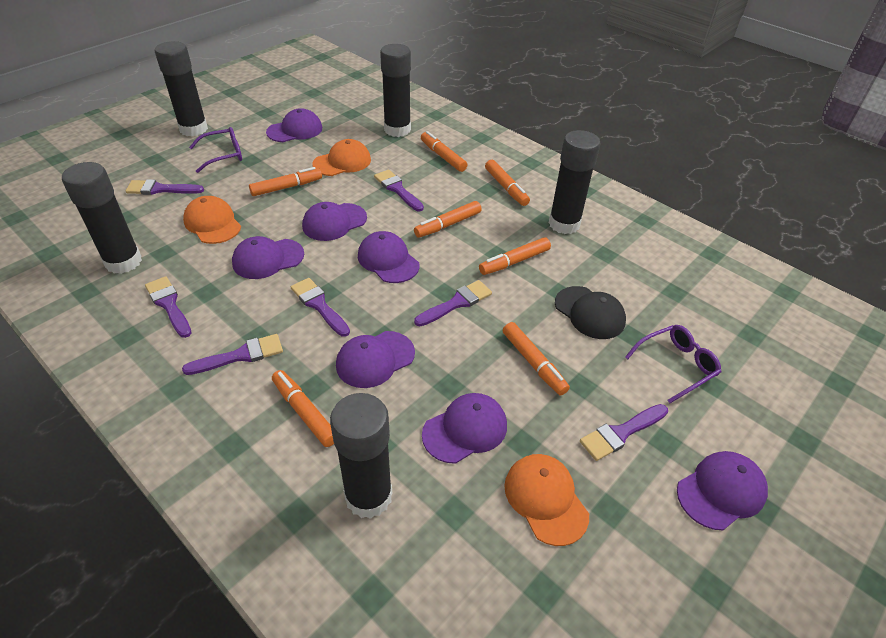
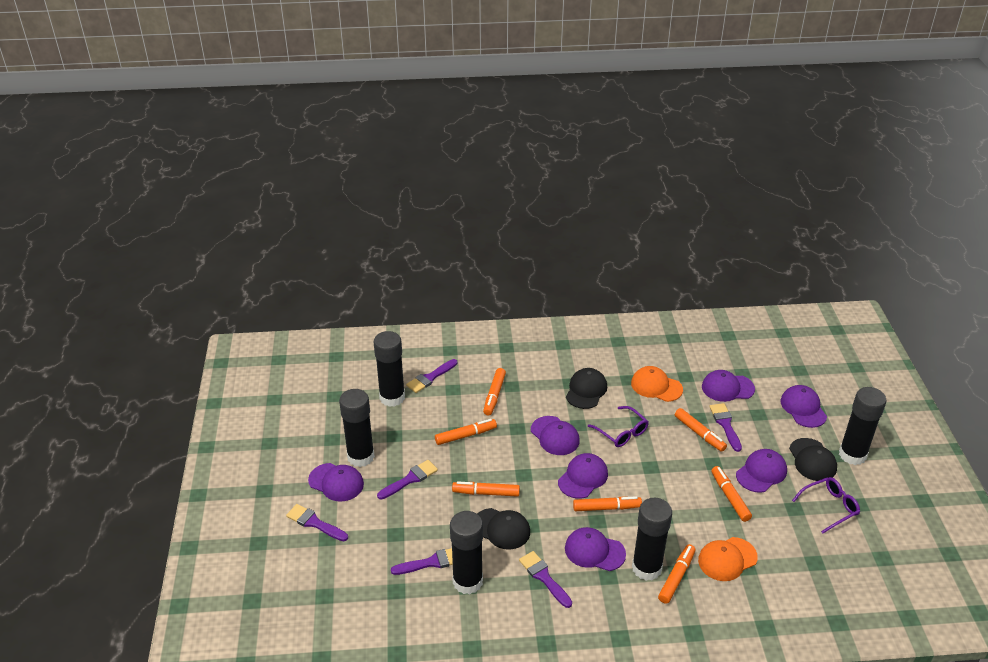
black cap: 1 -> 3
orange cap: 3 -> 2
purple brush: 7 -> 6

